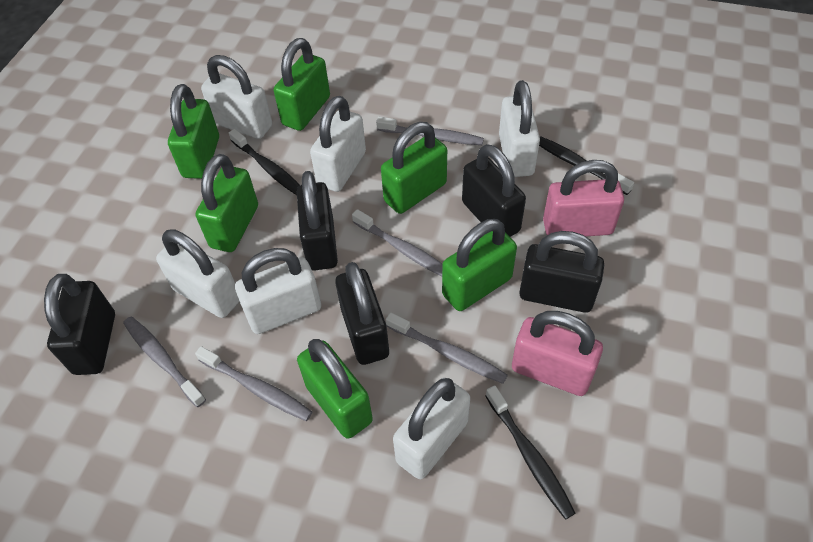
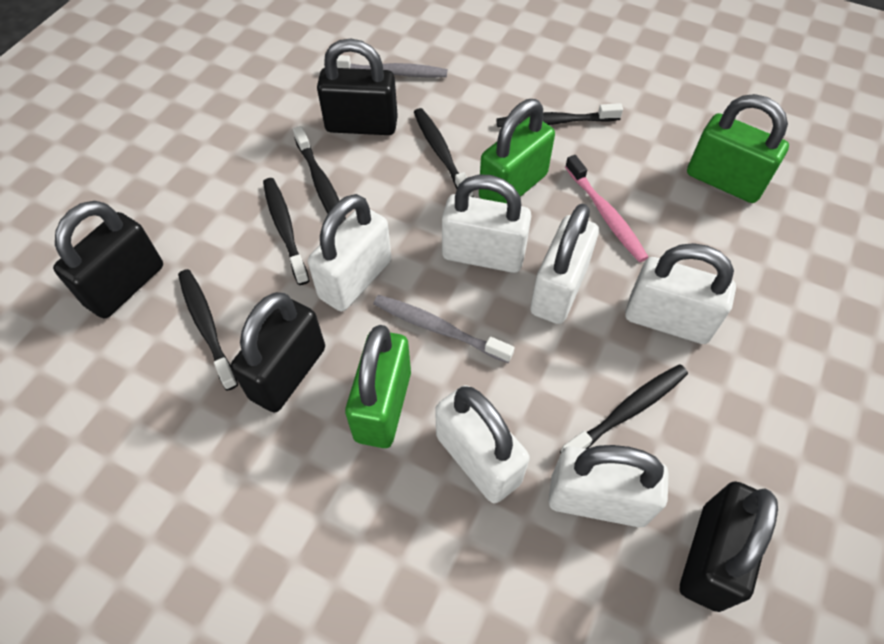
black padlock: 5 -> 4
black toothbrush: 3 -> 6
green padlock: 6 -> 3
grey toothbrush: 5 -> 2
pink padlock: 2 -> 0
pink toothbrush: 0 -> 1

